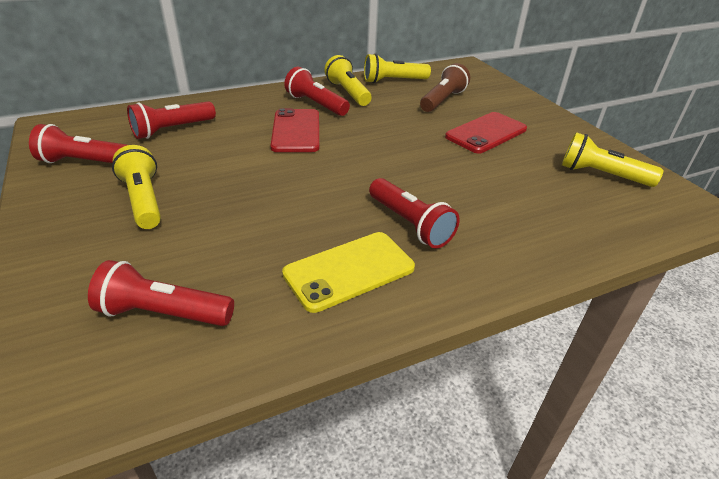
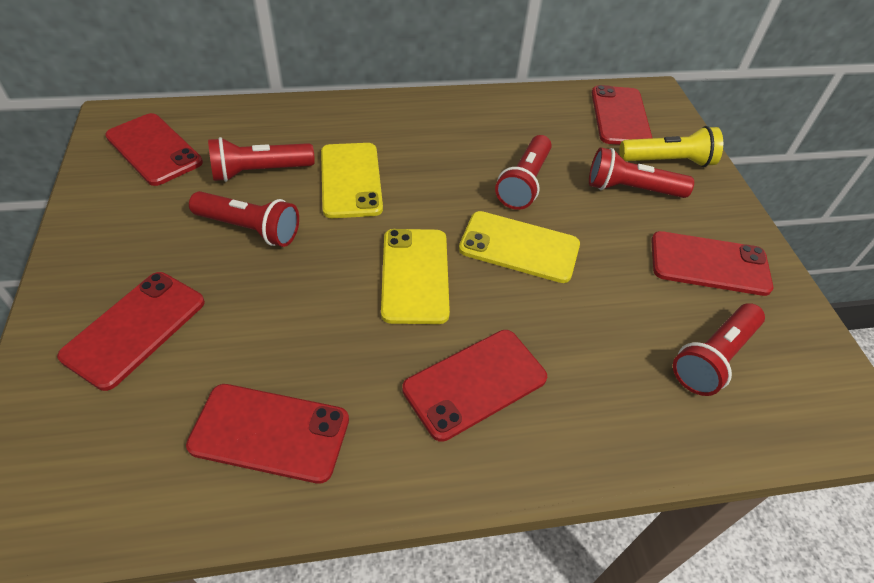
brown flashlight: 1 -> 0
red phone: 2 -> 6
yellow flashlight: 4 -> 1
yellow phone: 1 -> 3

